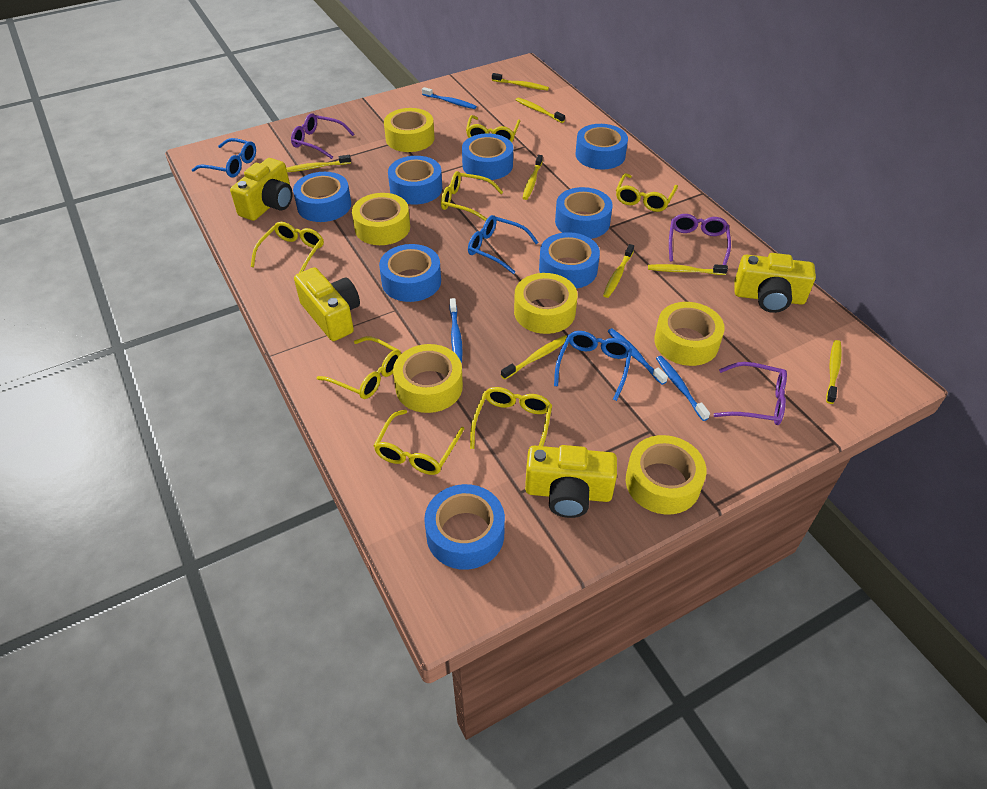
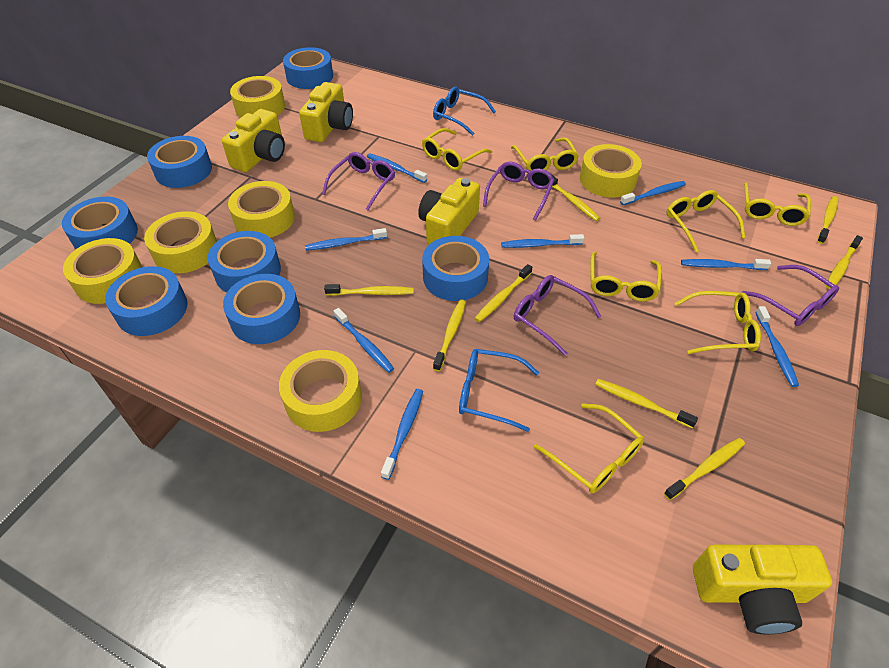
blue glasses: 3 -> 2
blue tape: 8 -> 7
blue toothbrush: 4 -> 8
purple glasses: 3 -> 4

